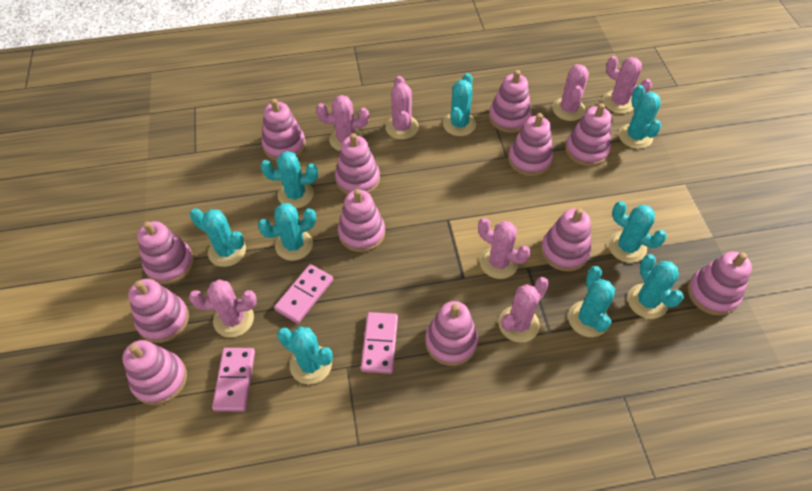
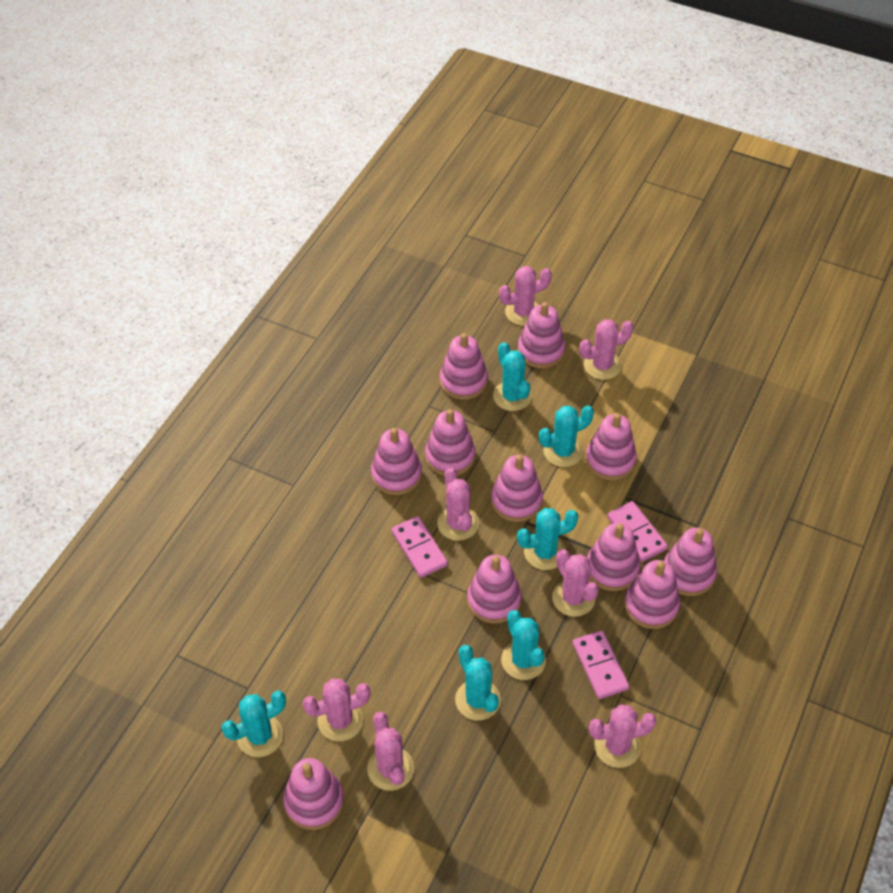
pink stacking toy: 12 -> 11
turquoise cactus: 9 -> 6

